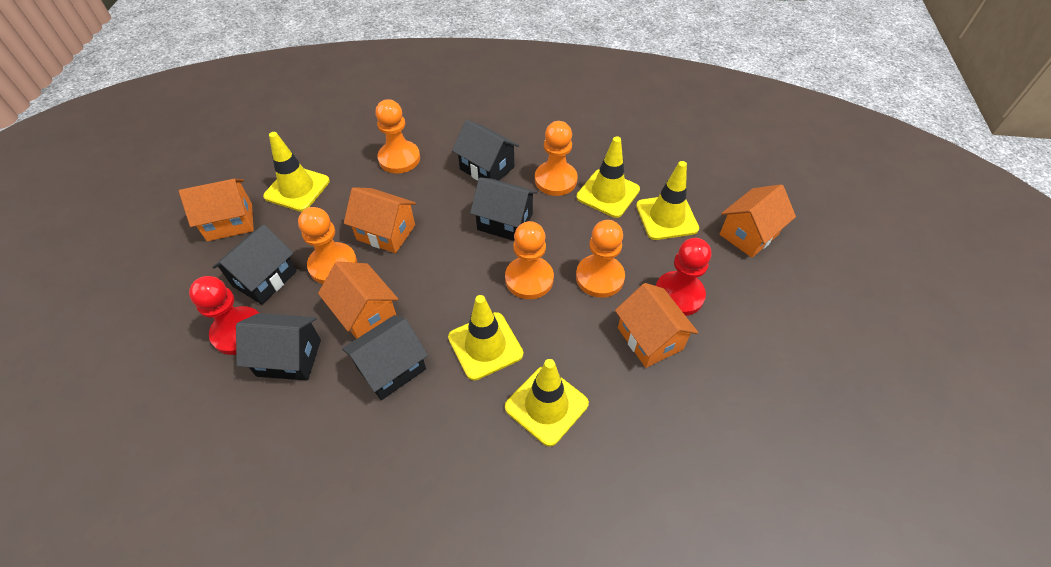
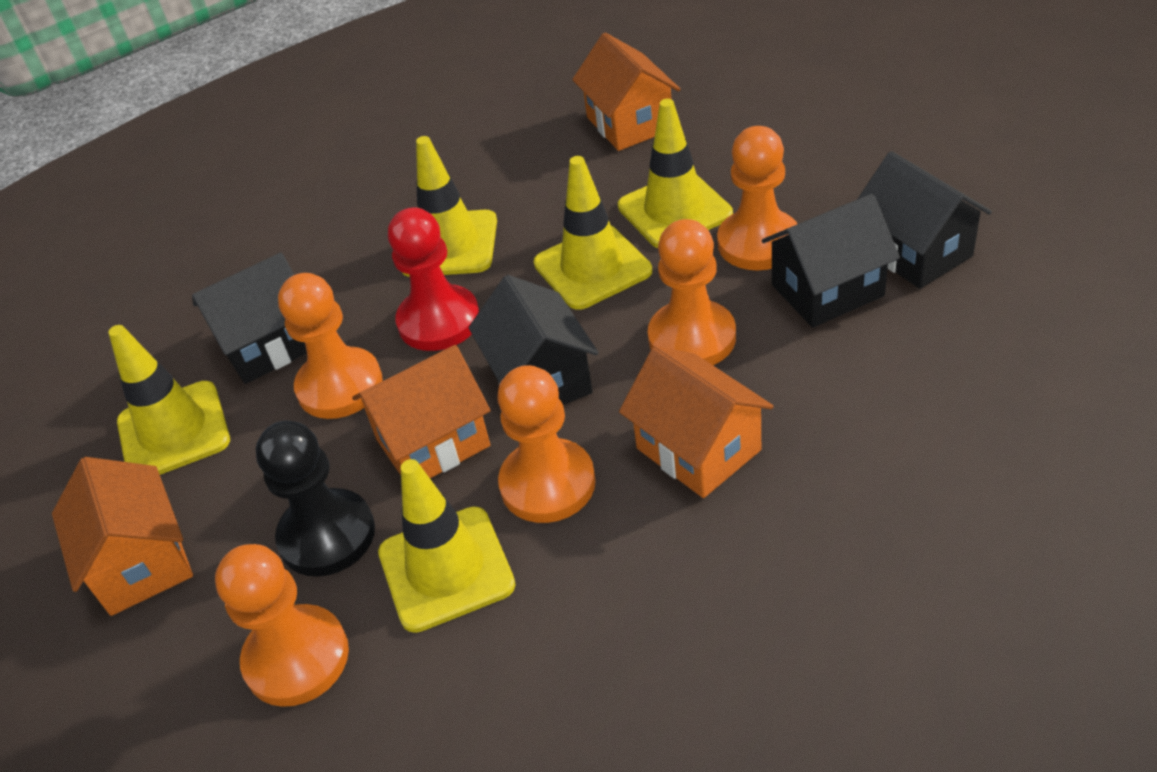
black house: 5 -> 4
black pawn: 0 -> 1
orange house: 5 -> 4
red pawn: 2 -> 1

